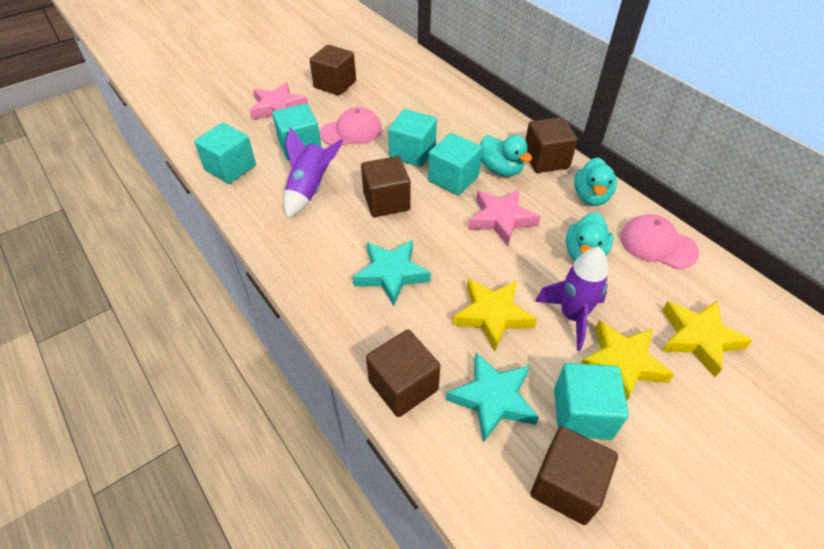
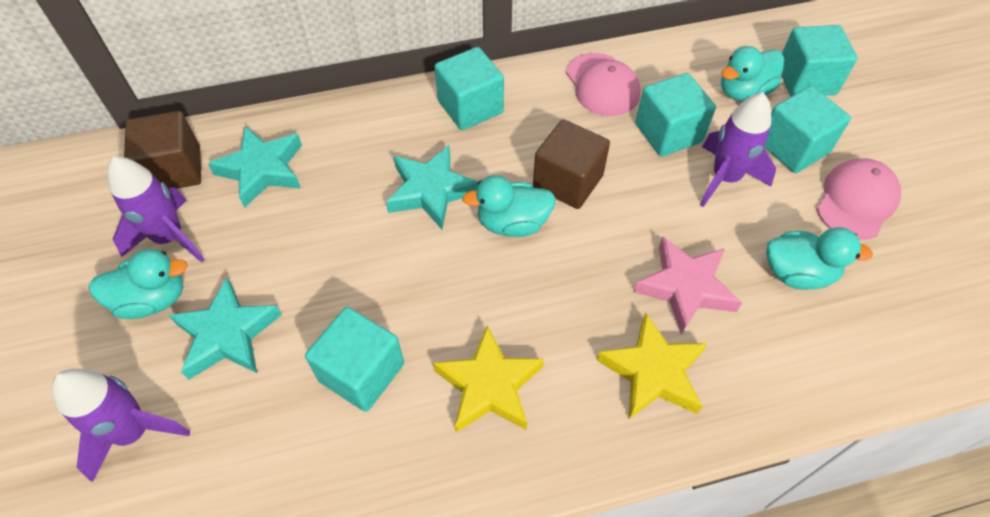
brown cube: 5 -> 2
pink star: 2 -> 1
purple rocket: 2 -> 3
turquoise duck: 3 -> 4
turquoise star: 2 -> 3
yellow star: 3 -> 2

